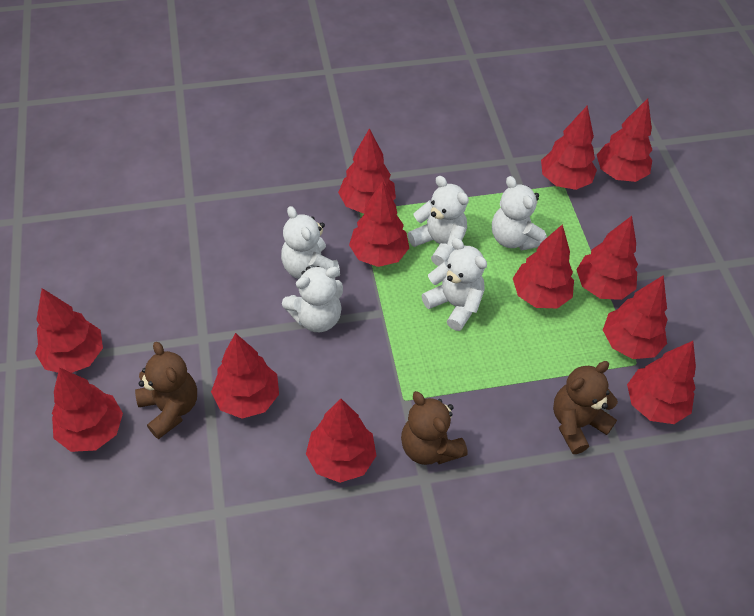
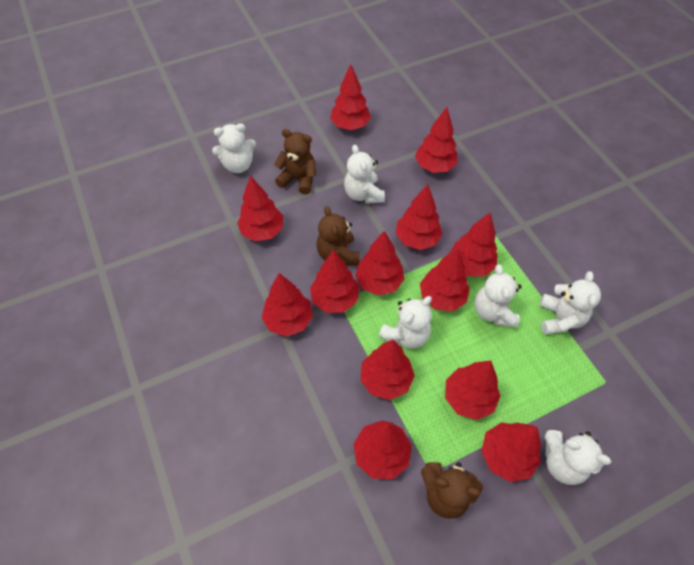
red tree: 12 -> 13
white teddy bear: 5 -> 6

